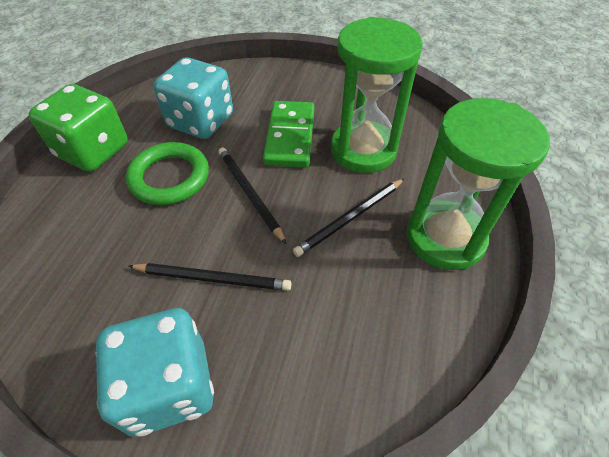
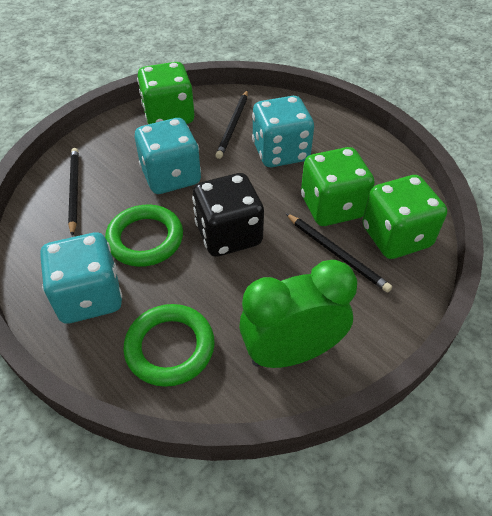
black dice: 0 -> 1
green clock: 0 -> 1
green dice: 1 -> 3
green domino: 1 -> 0
green hourglass: 2 -> 0
green ring: 1 -> 2
turquoise dice: 2 -> 3

